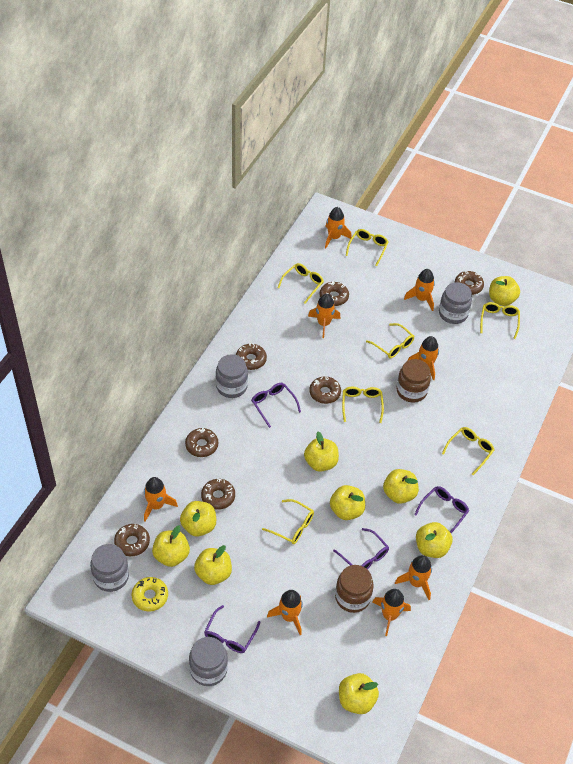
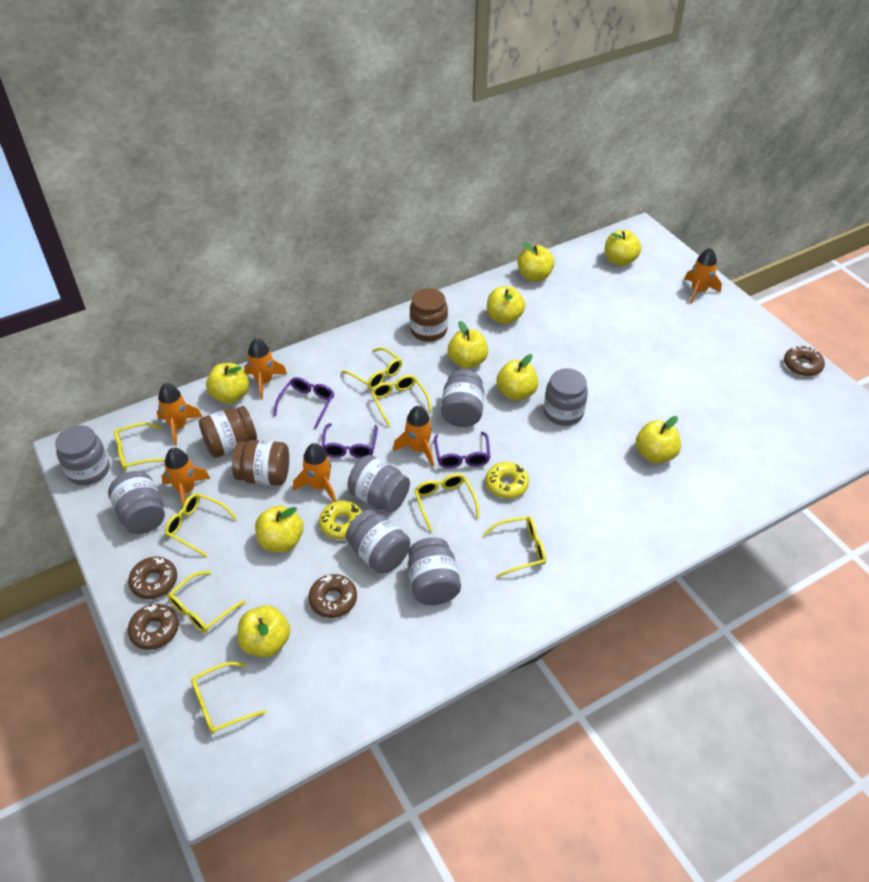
brown donut: 7 -> 4
brown jar: 2 -> 3
grey jar: 4 -> 7
orange rocket: 8 -> 6
purple glasses: 4 -> 3
yellow donut: 1 -> 2
yellow glasses: 7 -> 8

